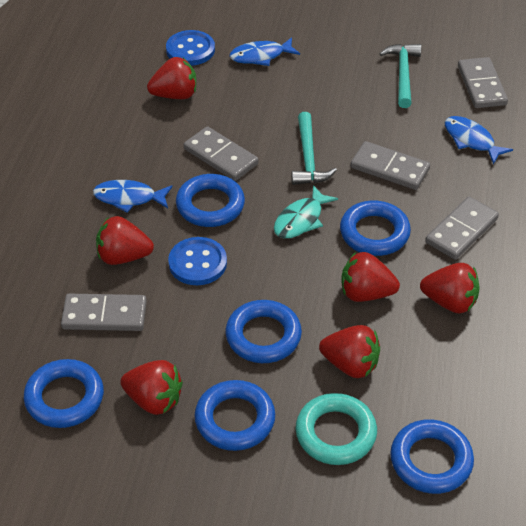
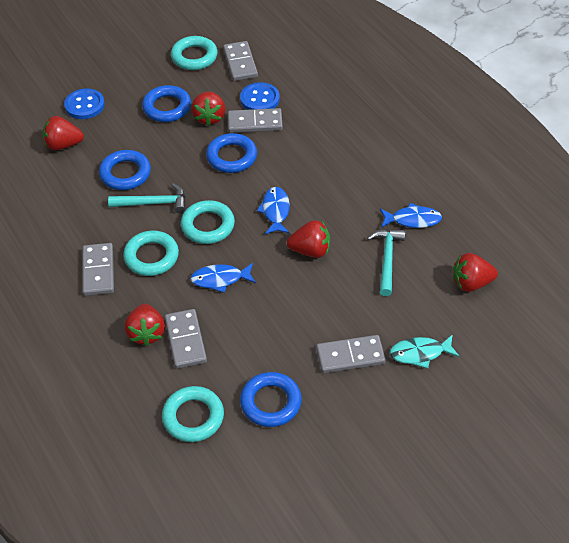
blue ring: 6 -> 4
red strawberry: 6 -> 5
turquoise ring: 1 -> 4

